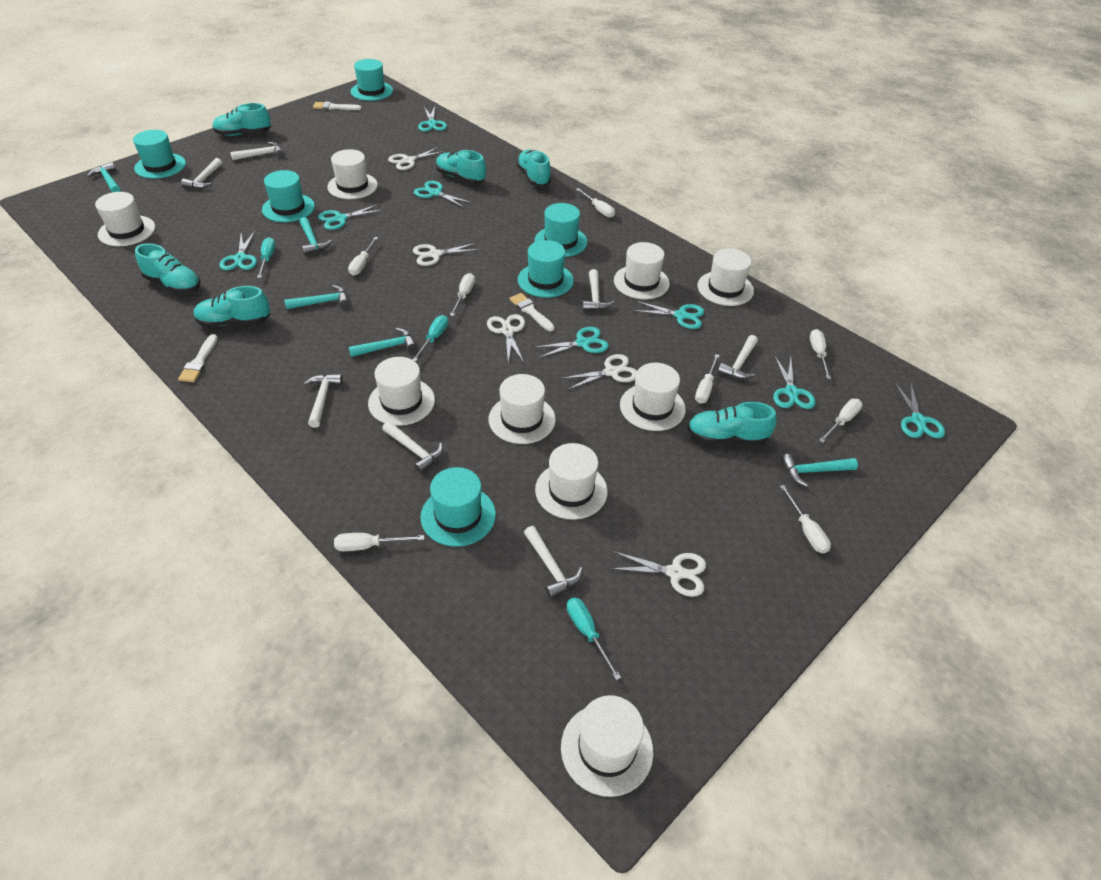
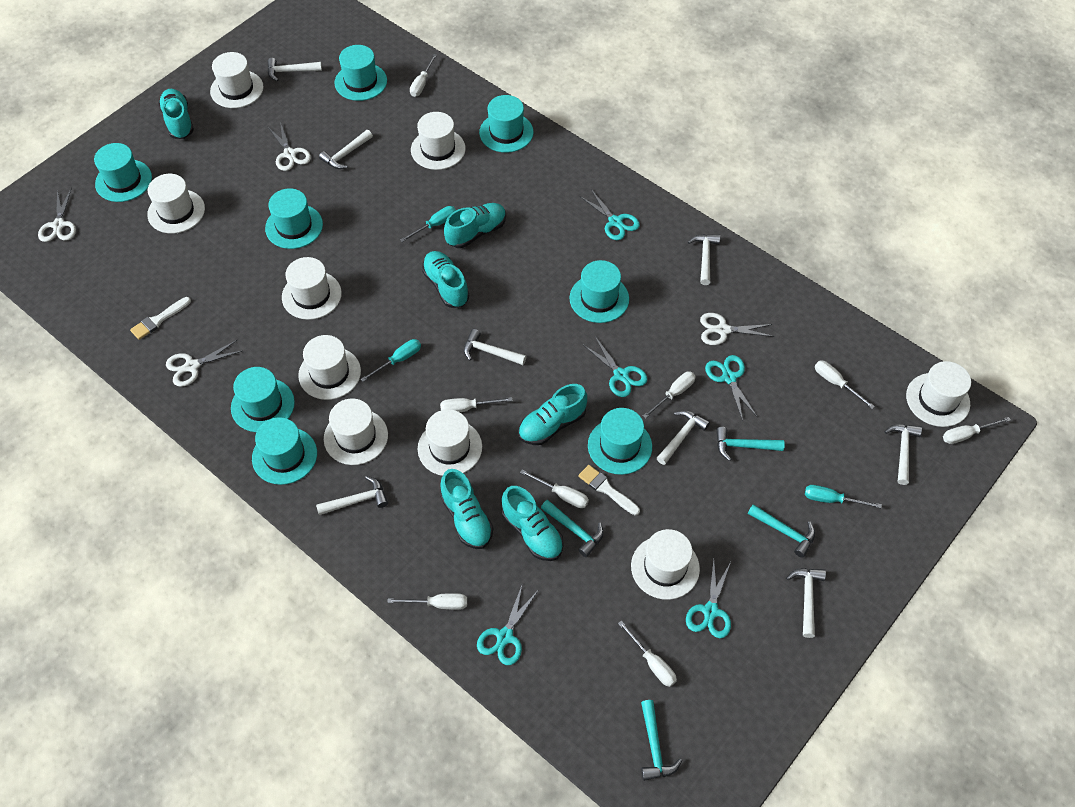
turquoise hammer: 5 -> 4
turquoise hat: 6 -> 8
turquoise scissors: 8 -> 5
white brush: 3 -> 2
white hammer: 7 -> 8
white scissors: 5 -> 4

